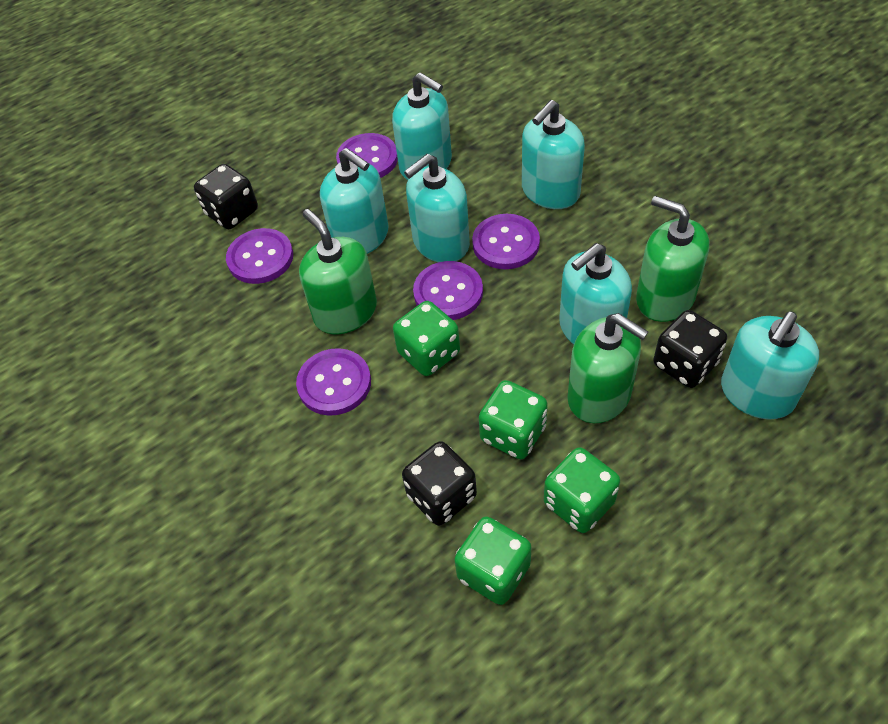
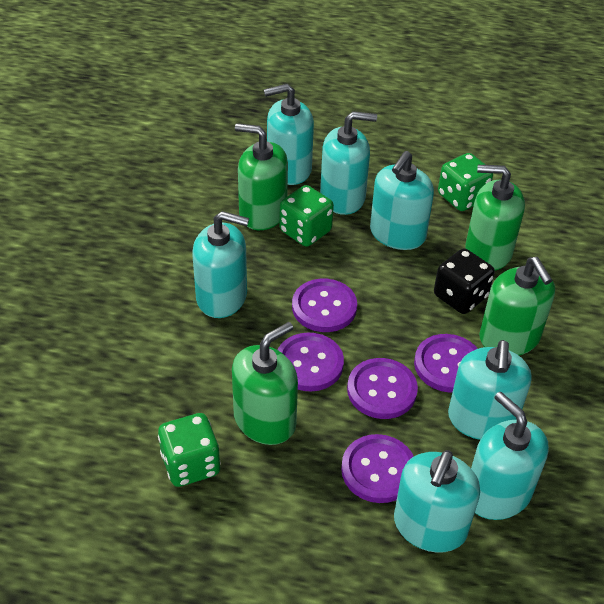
black dice: 3 -> 1
green dice: 4 -> 3
green soap dispenser: 3 -> 4
turquoise soap dispenser: 6 -> 7

